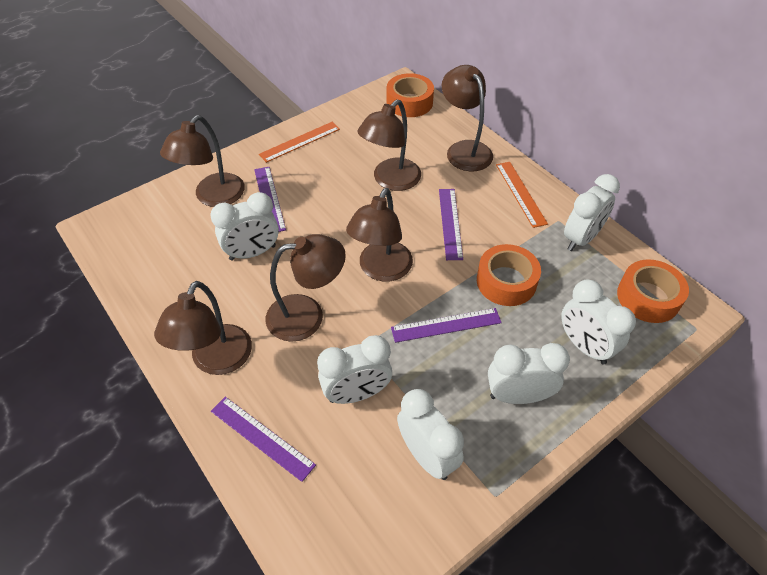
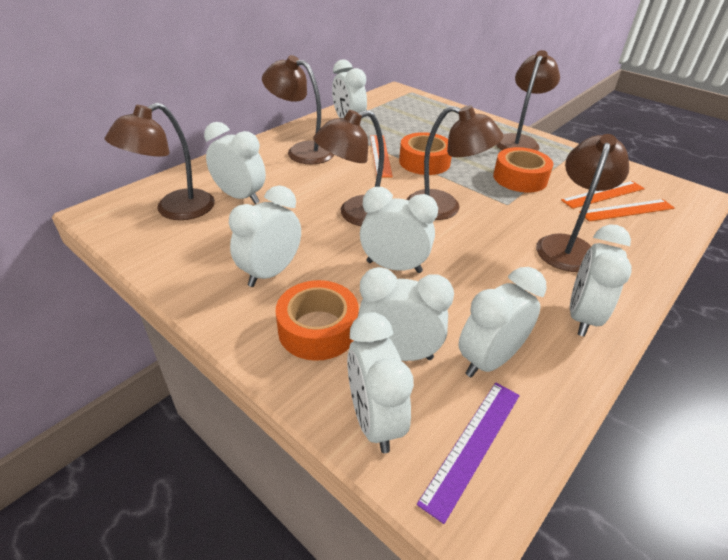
orange ruler: 2 -> 3
purple ruler: 4 -> 1
white clock: 6 -> 8

